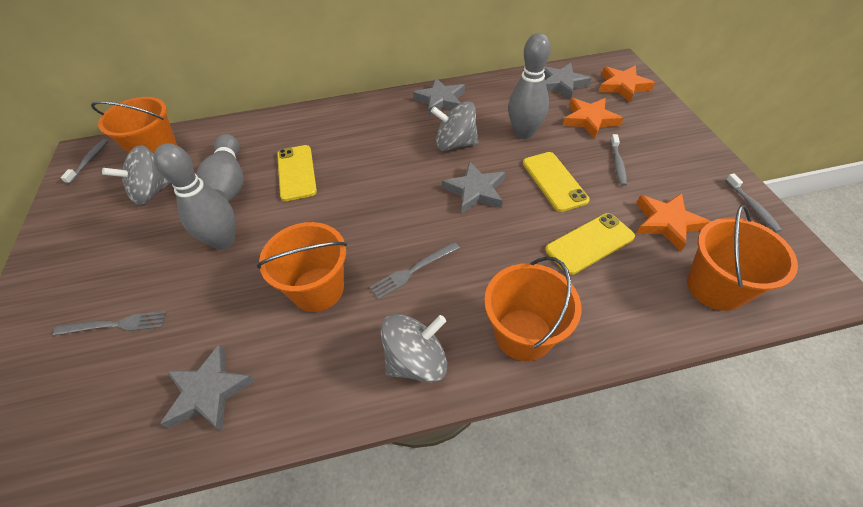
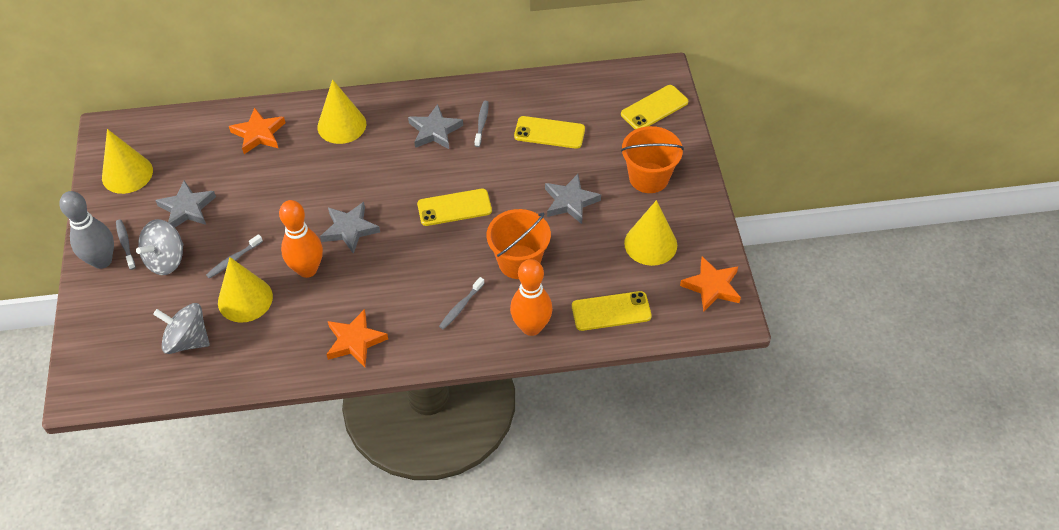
grey bowling pin: 3 -> 1
grey fork: 2 -> 0
grey spinning top: 3 -> 2
grey toothbrush: 3 -> 4
orange bowling pin: 0 -> 2
orange bucket: 4 -> 2
yellow cone: 0 -> 4
yellow phone: 3 -> 4

